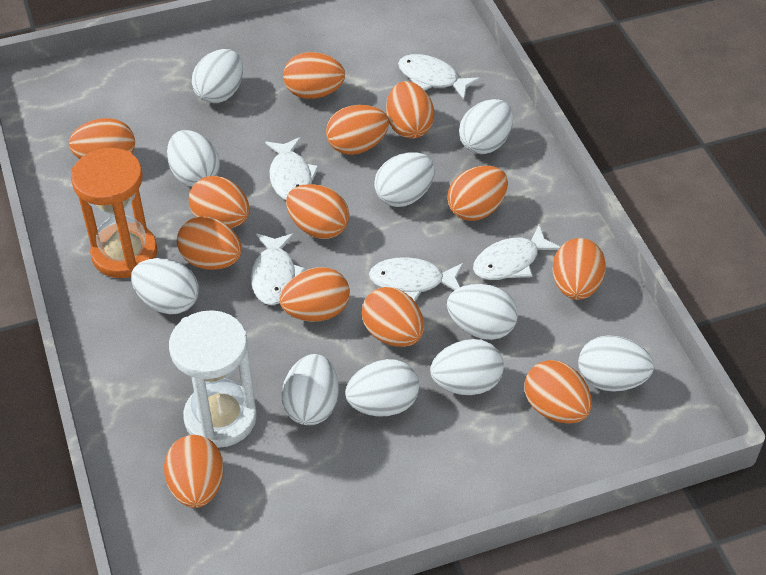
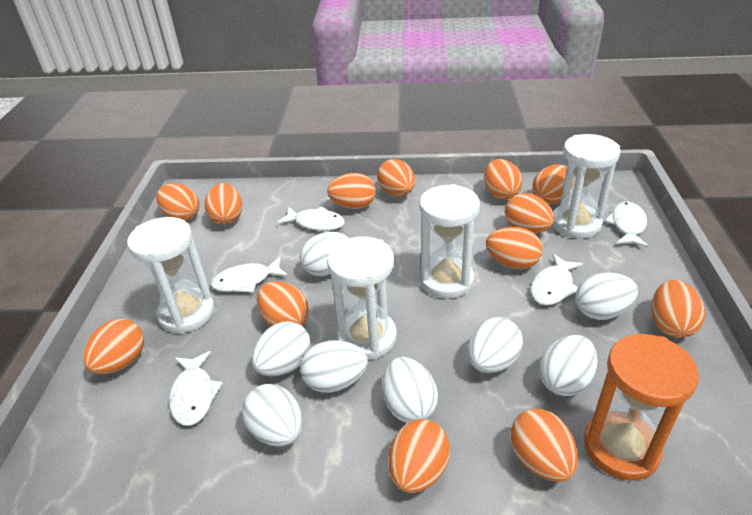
white egg: 10 -> 8
white hourglass: 1 -> 4

